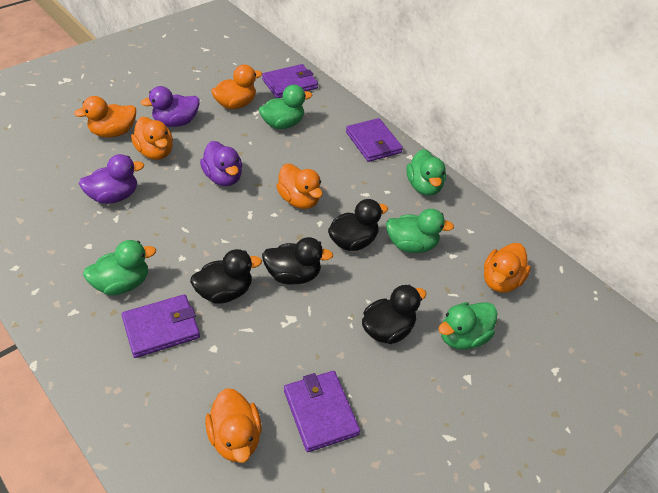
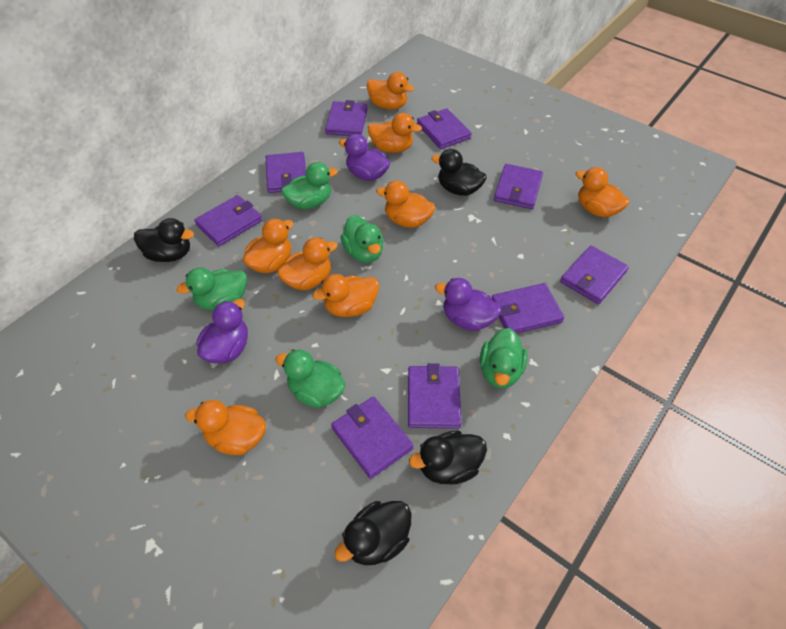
orange duck: 6 -> 8
purple wallet: 4 -> 9

